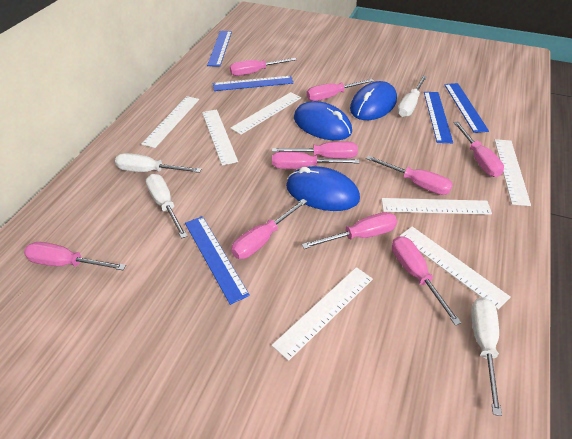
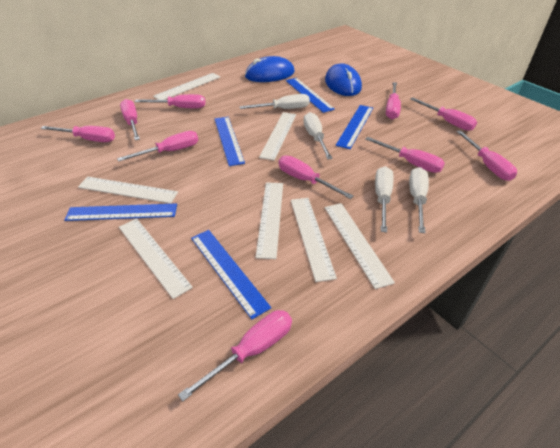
blue mouse: 3 -> 2

